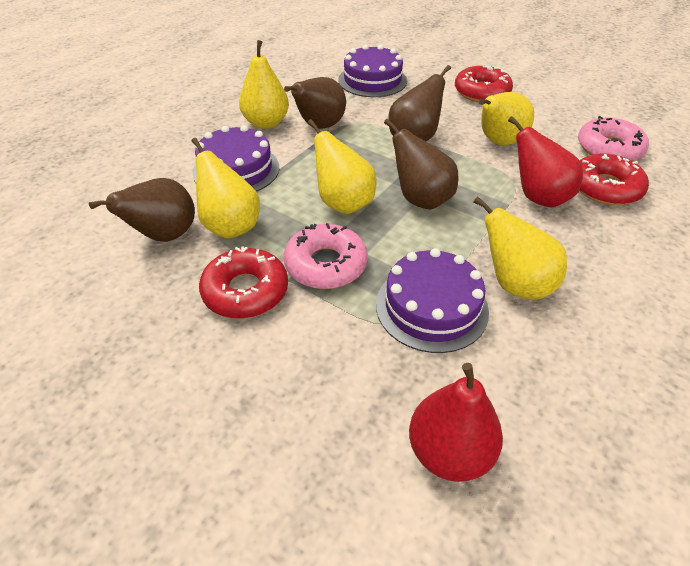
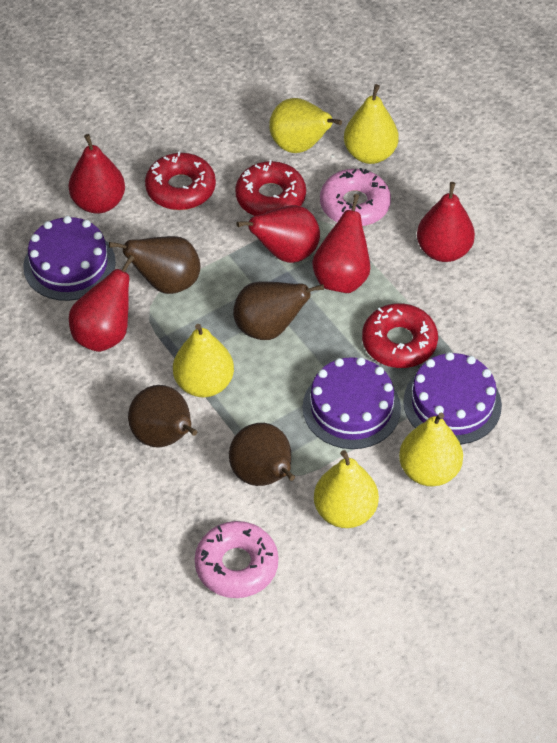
red pear: 2 -> 5

